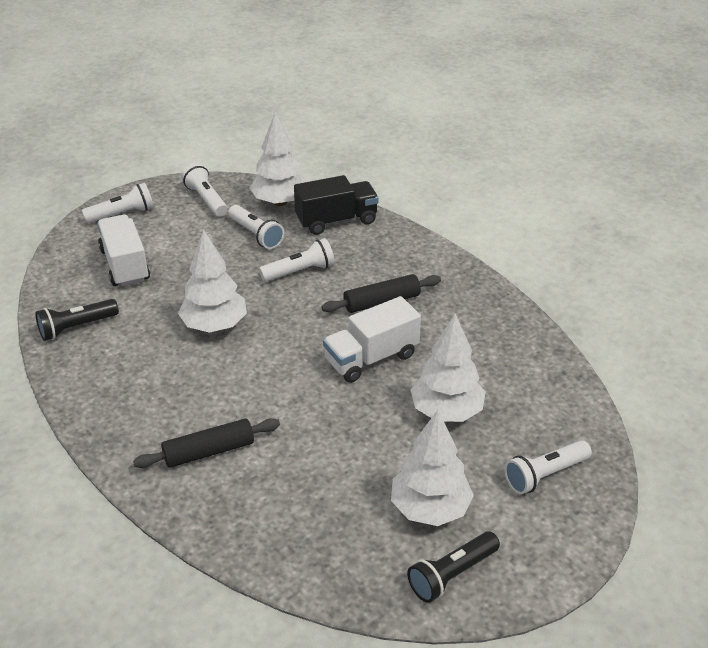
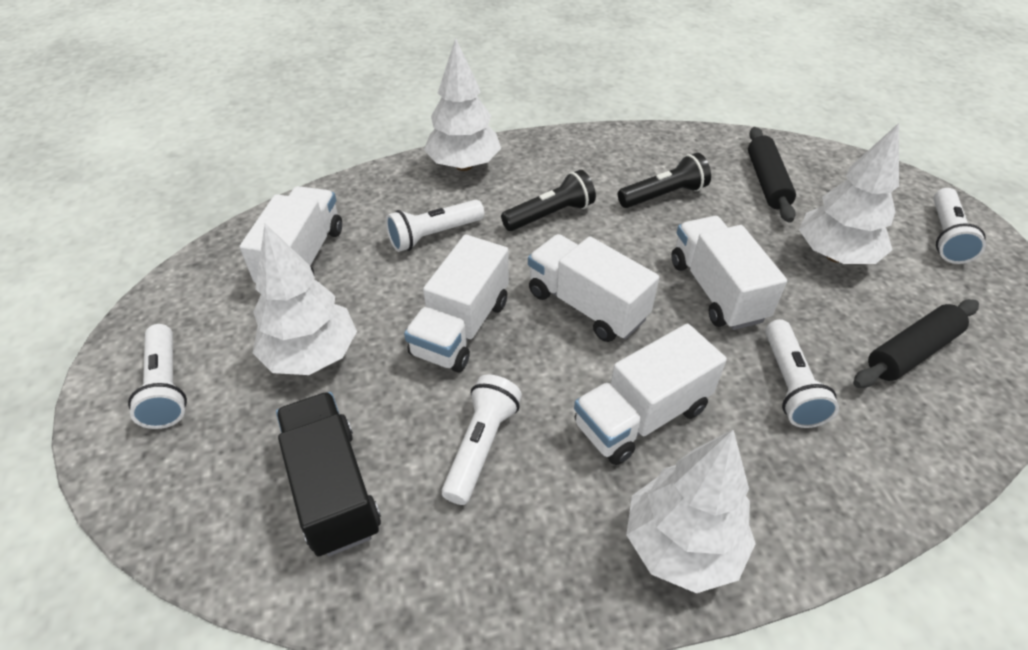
white truck: 2 -> 5

